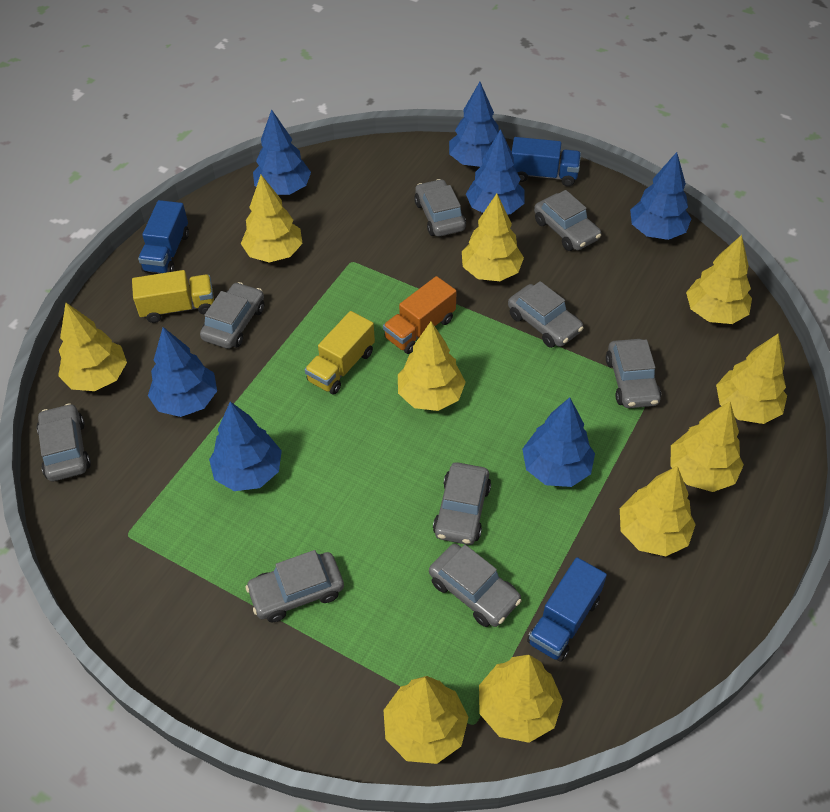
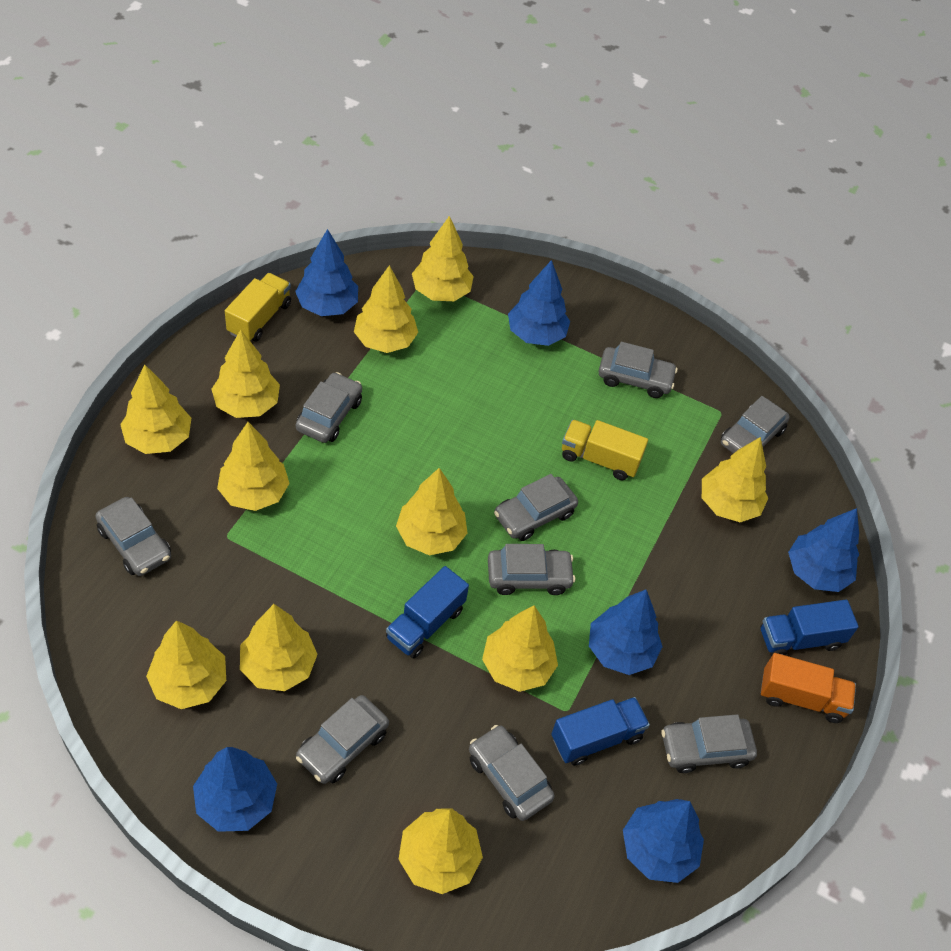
blue tree: 7 -> 6
yellow tree: 10 -> 11

